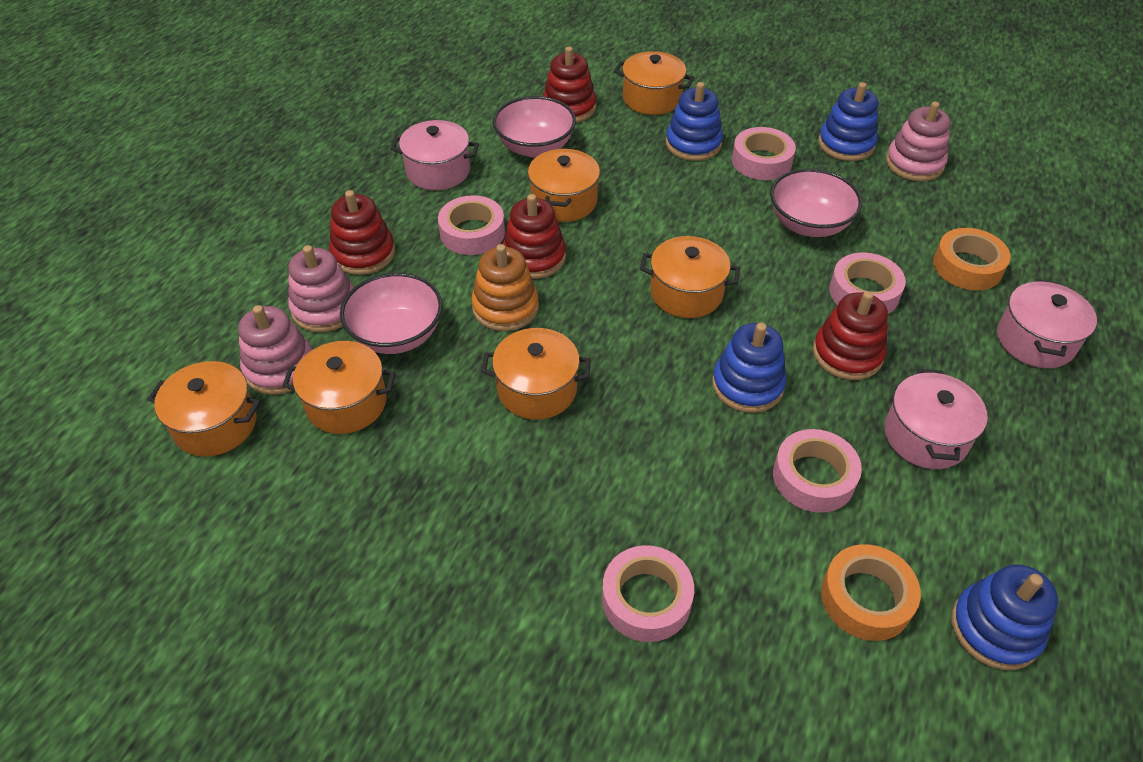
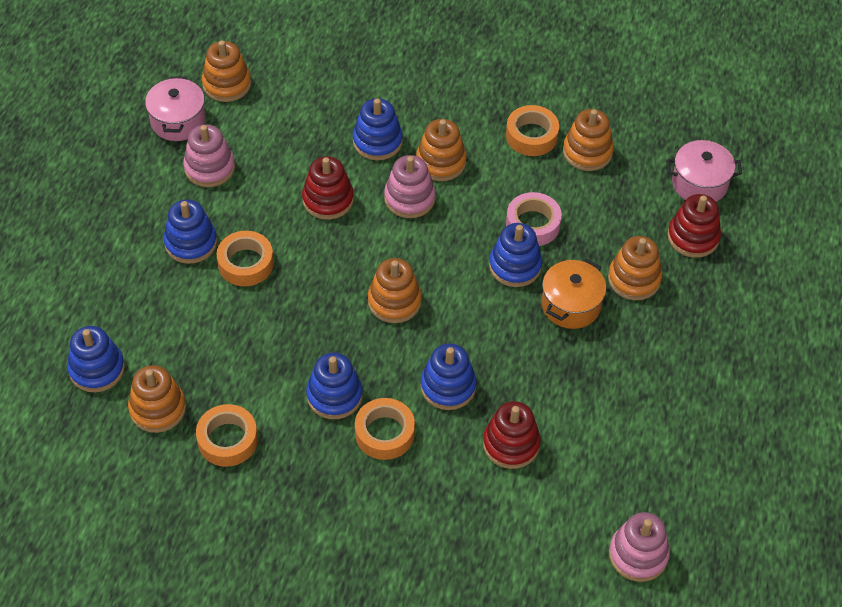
blue stacking toy: 4 -> 6
orange pot: 6 -> 1
orange stacking toy: 1 -> 6
orange tape: 2 -> 4
pink bowl: 3 -> 0
pink pot: 3 -> 2
pink tape: 5 -> 1
red stacking toy: 4 -> 3

